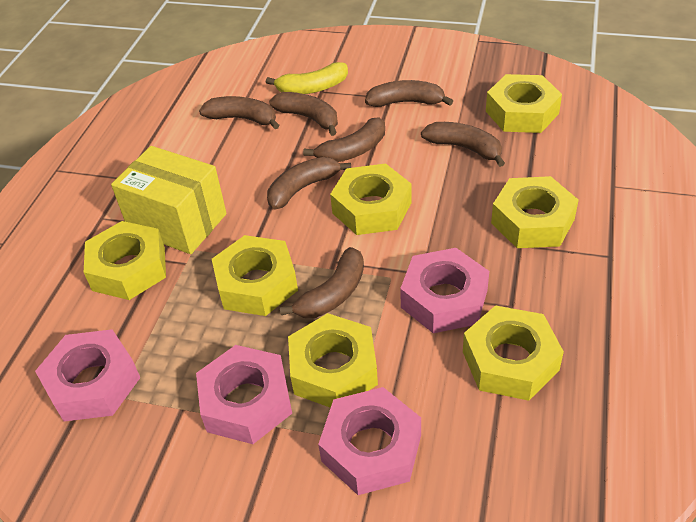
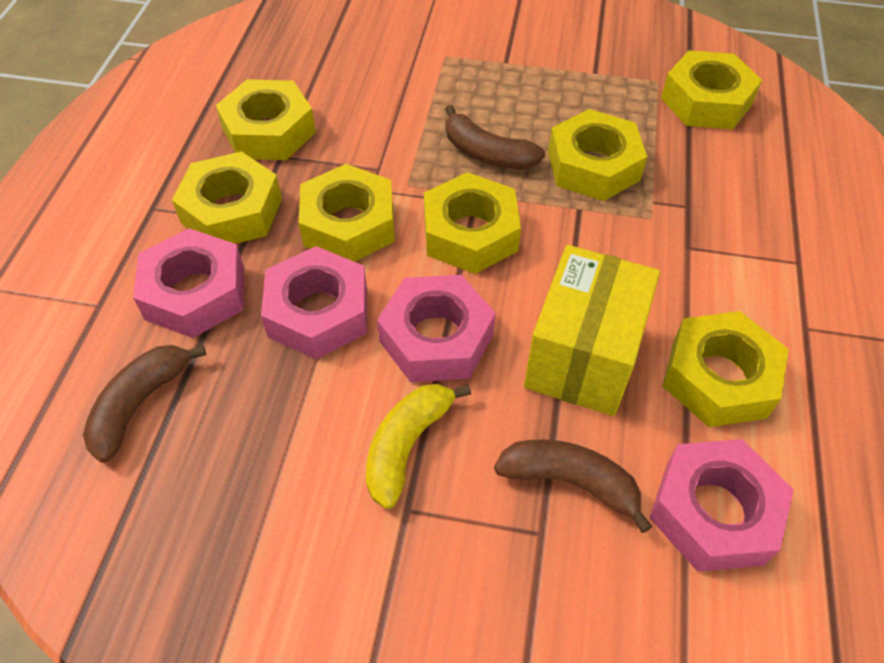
brown banana: 7 -> 3

